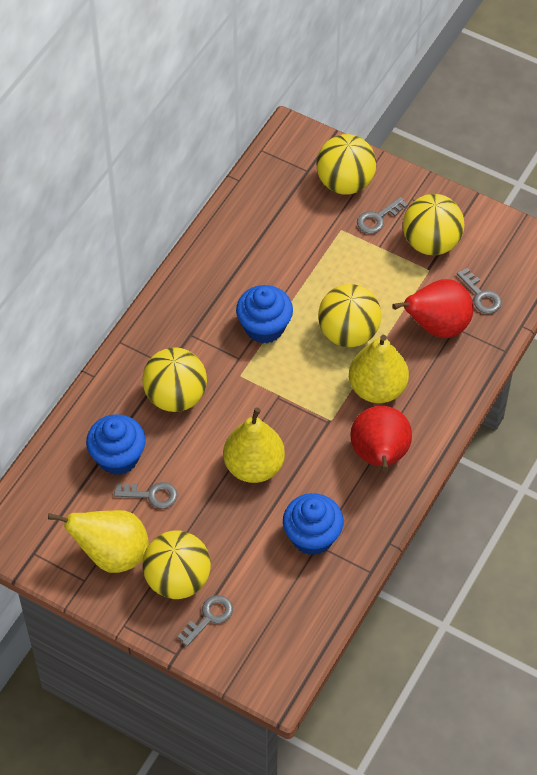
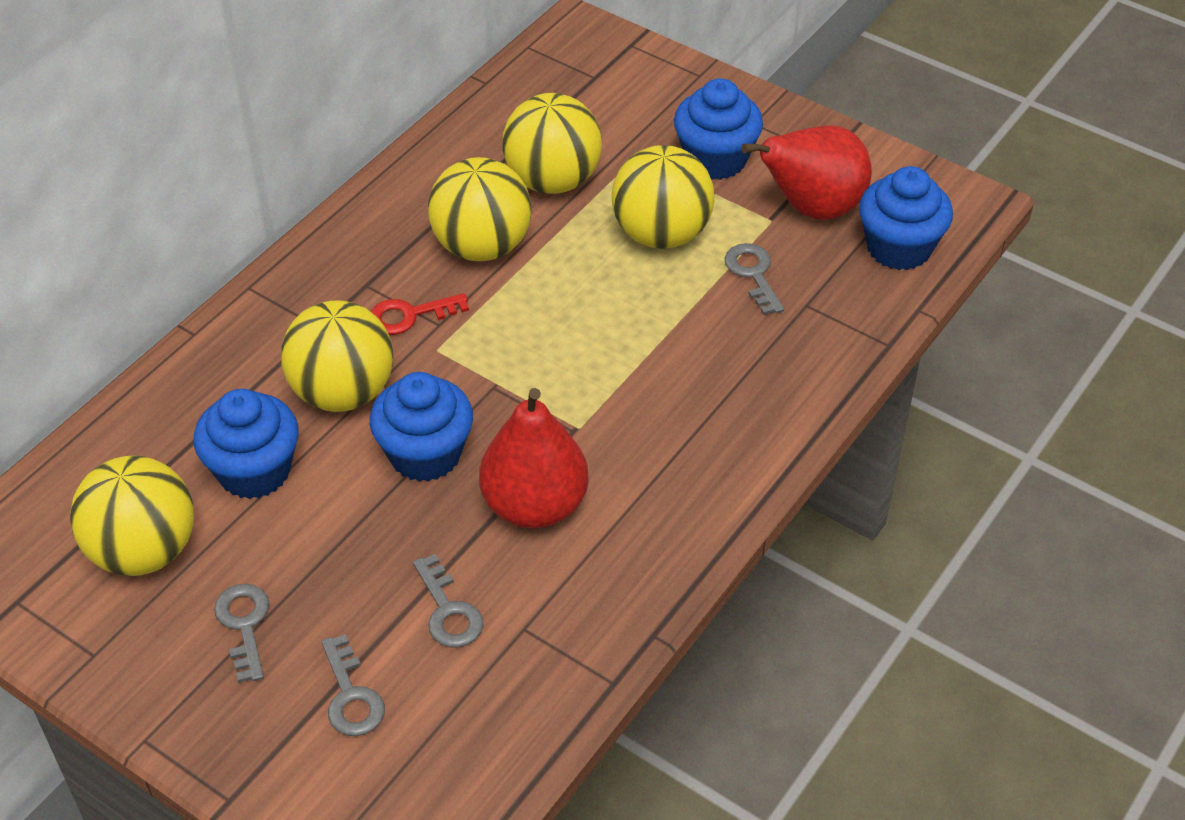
blue cupcake: 3 -> 4
red key: 0 -> 1
yellow pear: 3 -> 0

